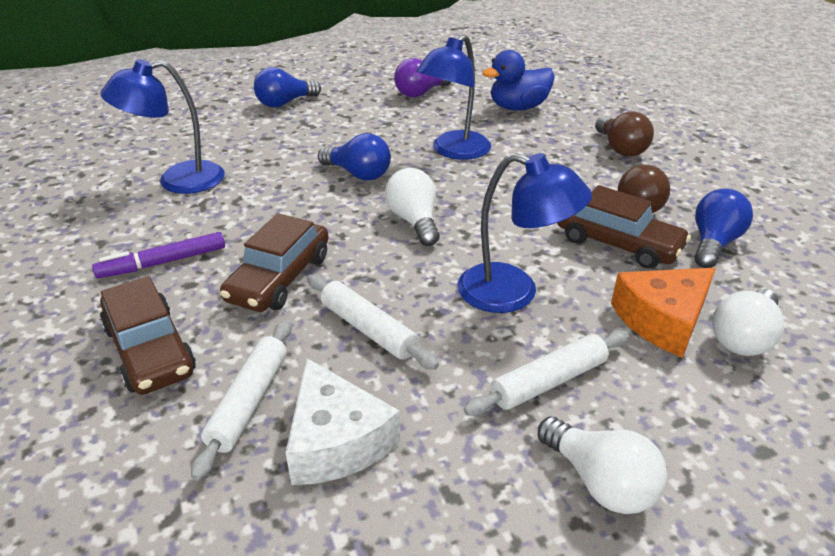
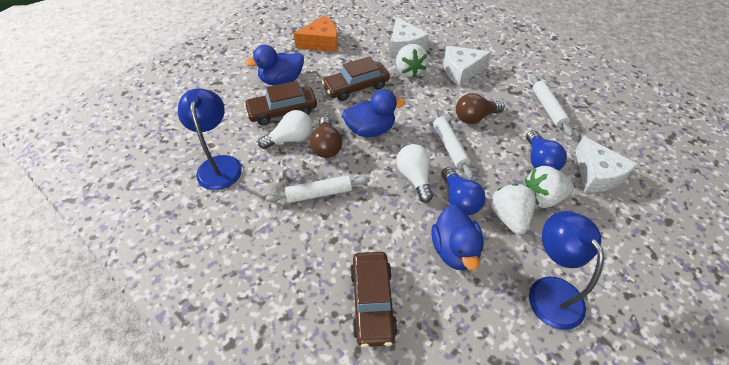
blue duck: 1 -> 3
blue lamp: 3 -> 2
blue light bulb: 3 -> 2
purple light bulb: 1 -> 0
purple marker: 1 -> 0
white cheese: 1 -> 3
white light bulb: 3 -> 2
white strawberry: 0 -> 3

